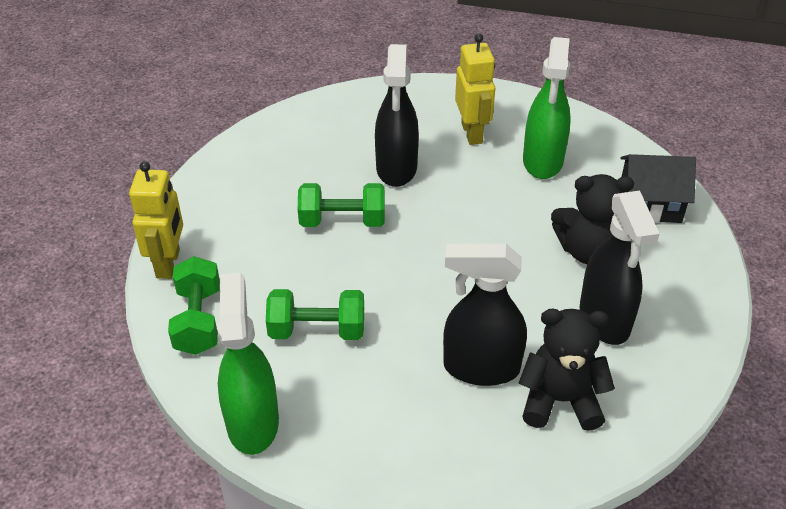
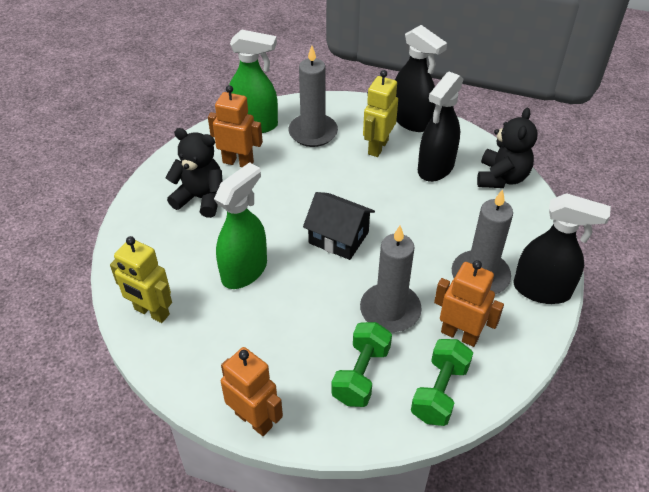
green dumbbell: 3 -> 2
grey candle: 0 -> 3
orange robot: 0 -> 3

